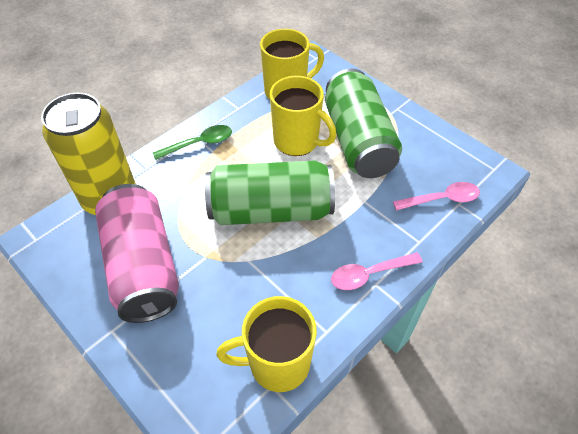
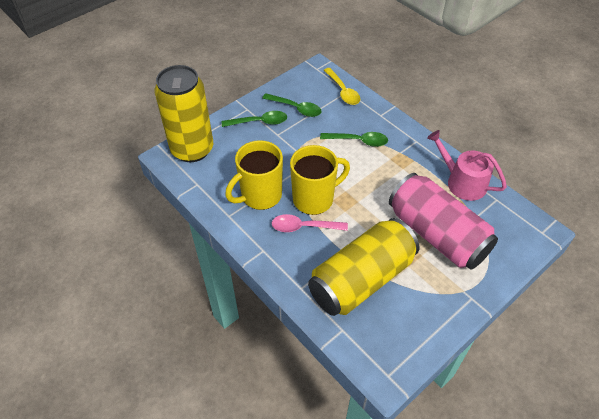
green can: 2 -> 0
green spoon: 1 -> 3
pink spoon: 2 -> 1
pink watering can: 0 -> 1
yellow can: 1 -> 2
yellow mug: 3 -> 2
yellow spoon: 0 -> 1

